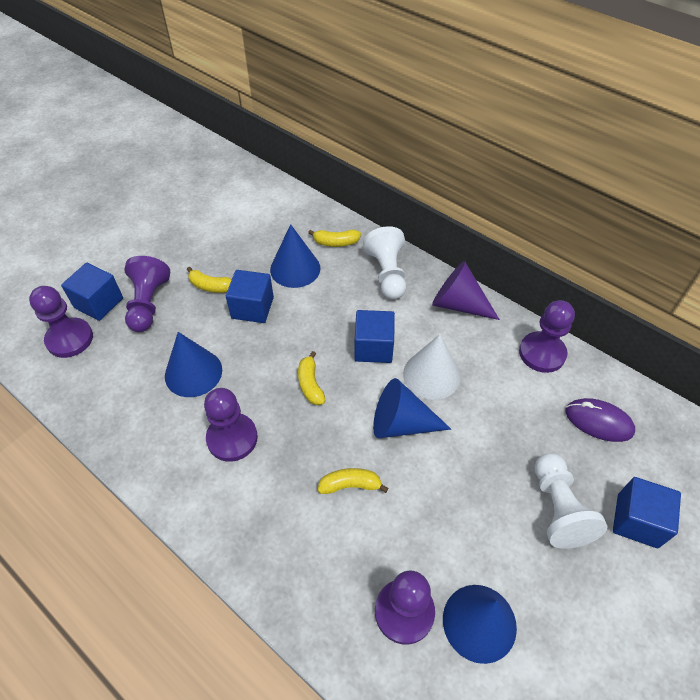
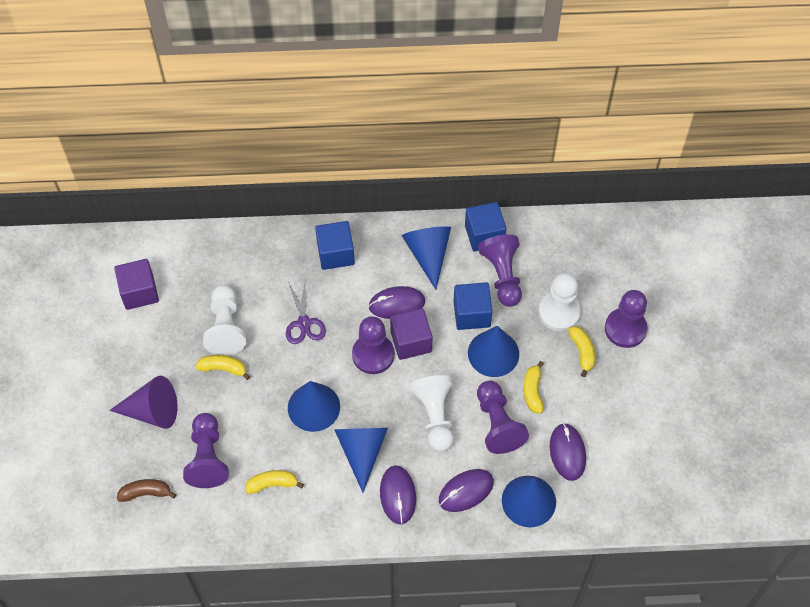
blue cone: 4 -> 5
blue cube: 4 -> 3
brown banana: 0 -> 1
purple cube: 0 -> 2
purple mouse: 1 -> 4
purple scissors: 0 -> 1
white cone: 1 -> 0
white pawn: 2 -> 3

